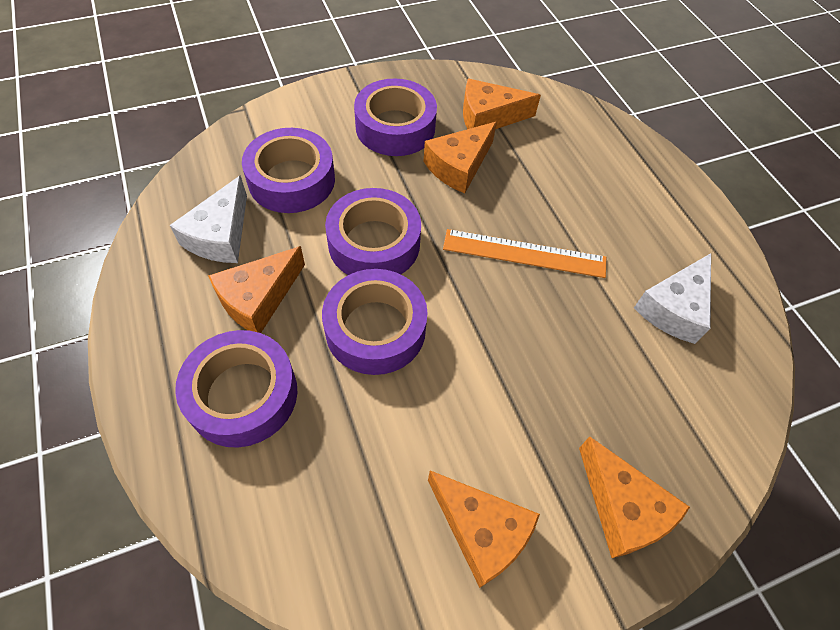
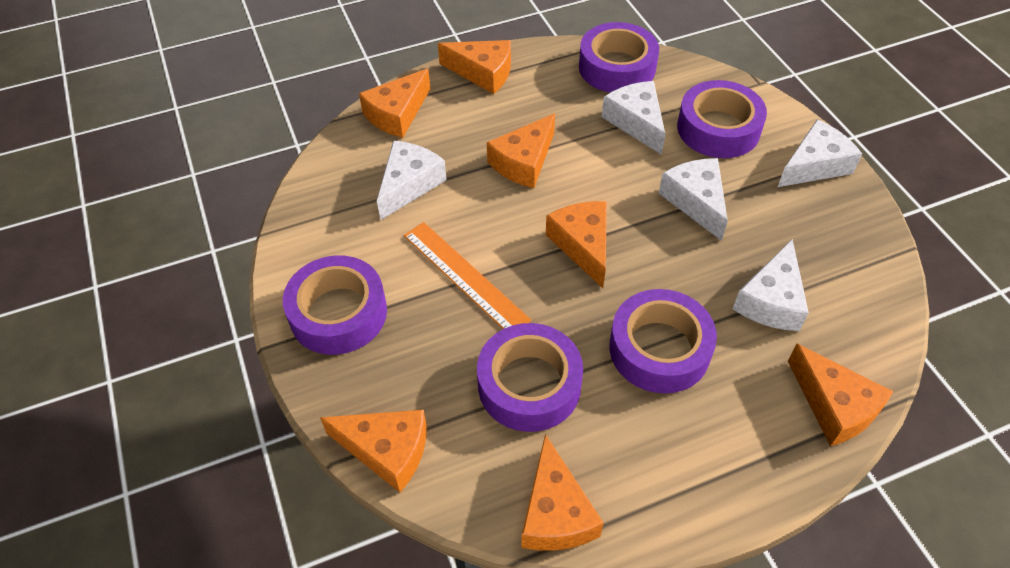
orange cheese: 5 -> 7
white cheese: 2 -> 5

